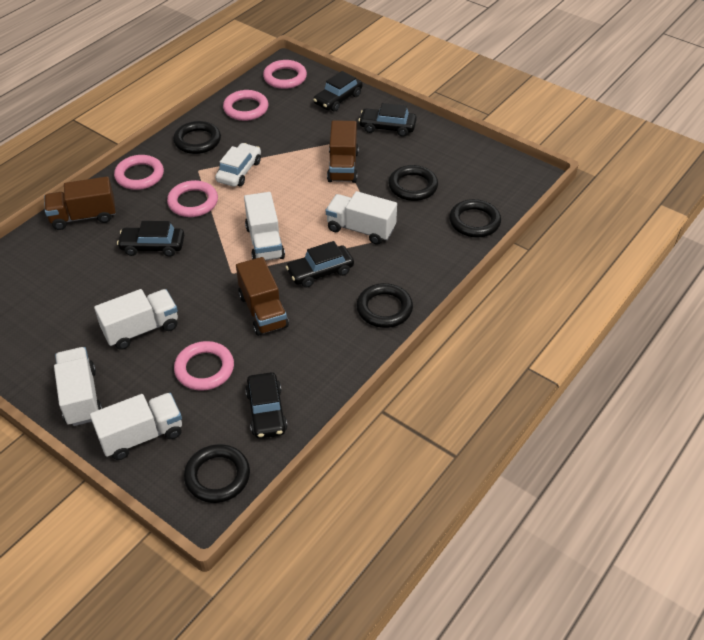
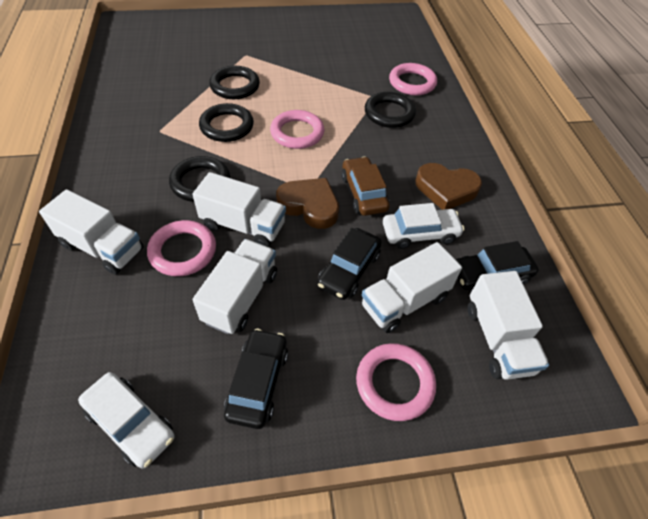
black car: 5 -> 3
black ring: 5 -> 4
brown car: 0 -> 1
brown heart: 0 -> 2
brown truck: 3 -> 0
pink ring: 5 -> 4
white car: 1 -> 2

